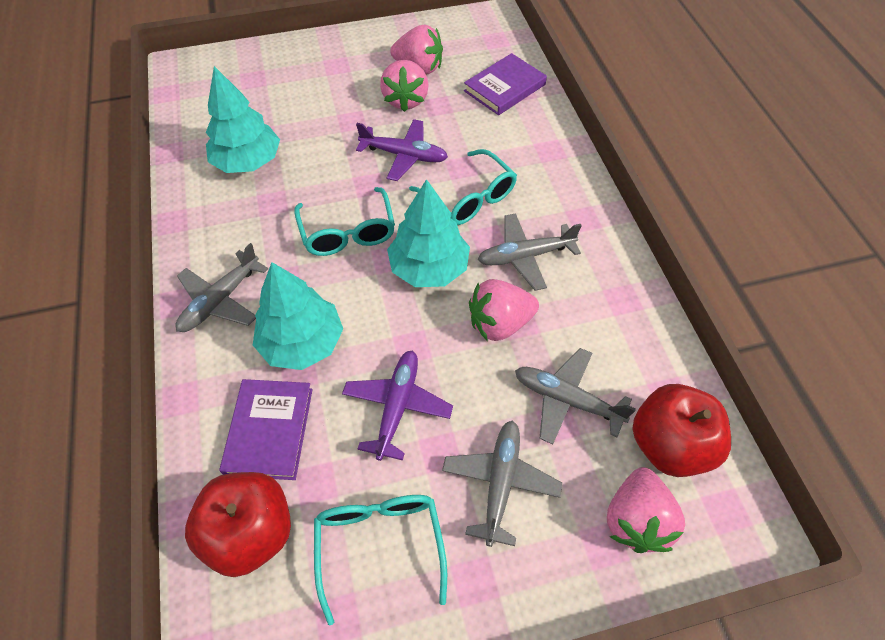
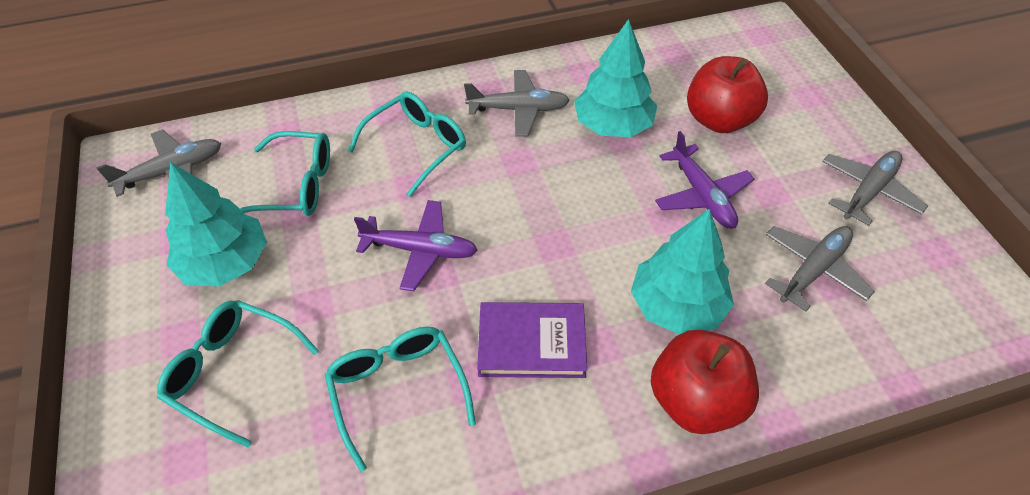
pink strawberry: 4 -> 0
purple book: 2 -> 1
turquoise glasses: 3 -> 4

